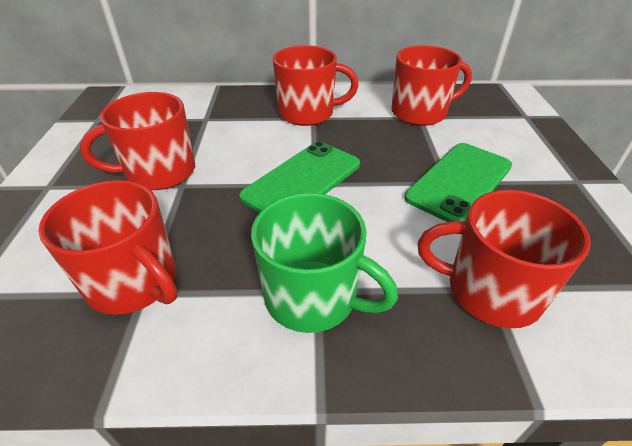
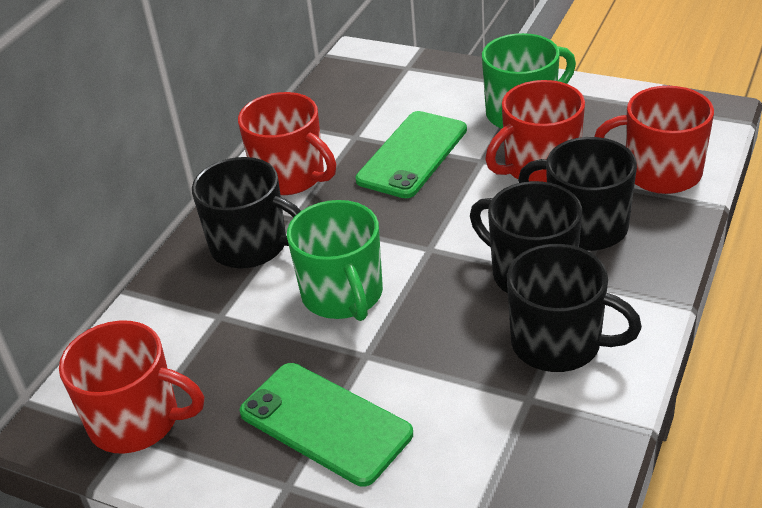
black mug: 0 -> 4
green mug: 1 -> 2
red mug: 5 -> 4

